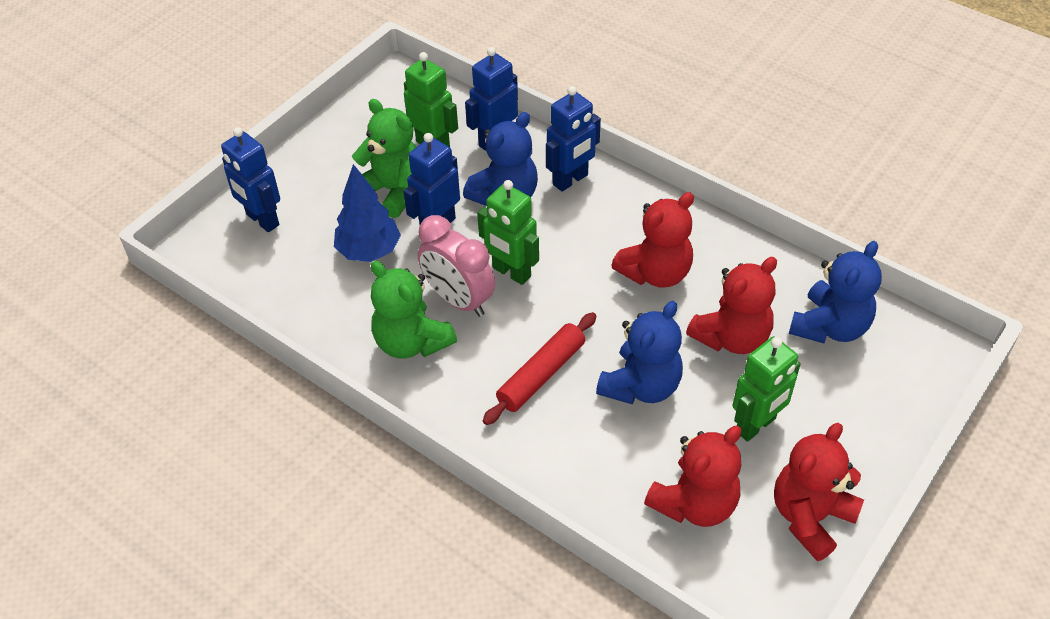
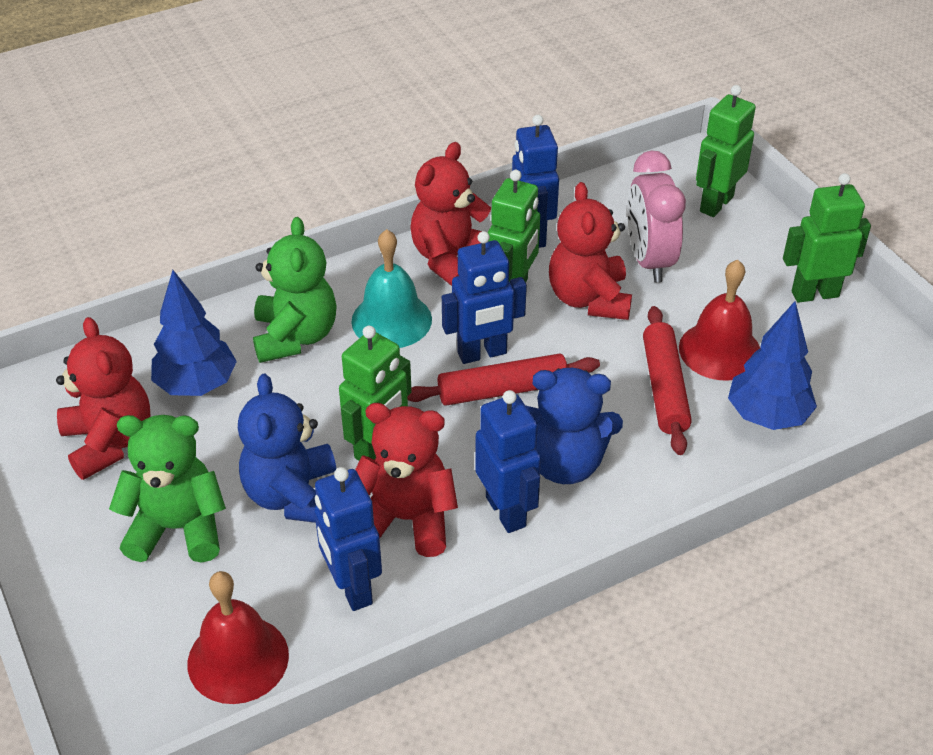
blue teddy bear: 3 -> 2
blue tree: 1 -> 2
green robot: 3 -> 4
red bell: 0 -> 2
red rolling pin: 1 -> 2
turquoise bell: 0 -> 1

